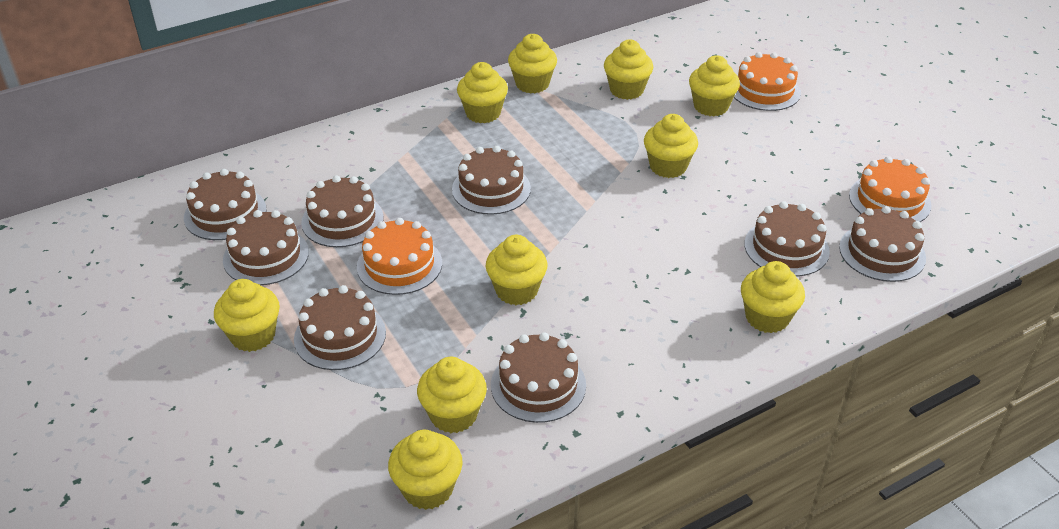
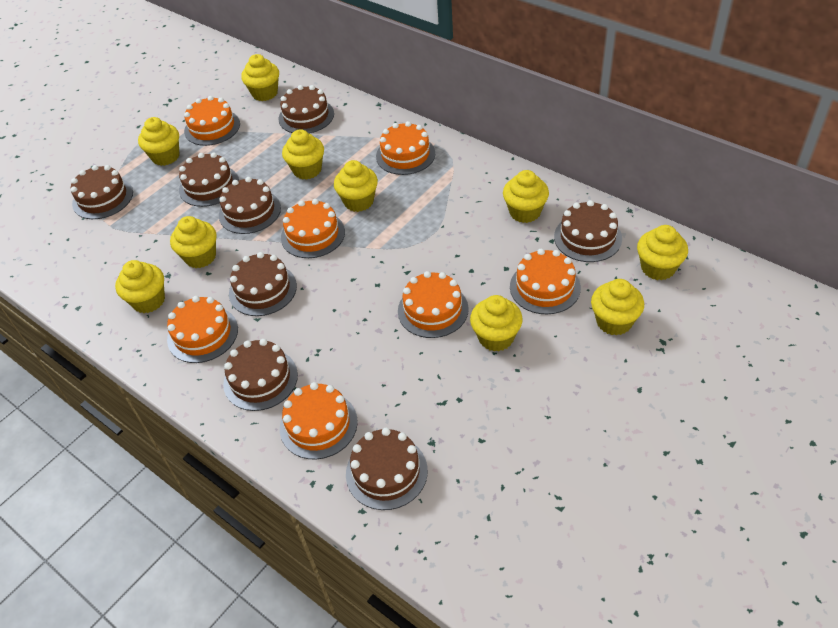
orange cake: 3 -> 7

